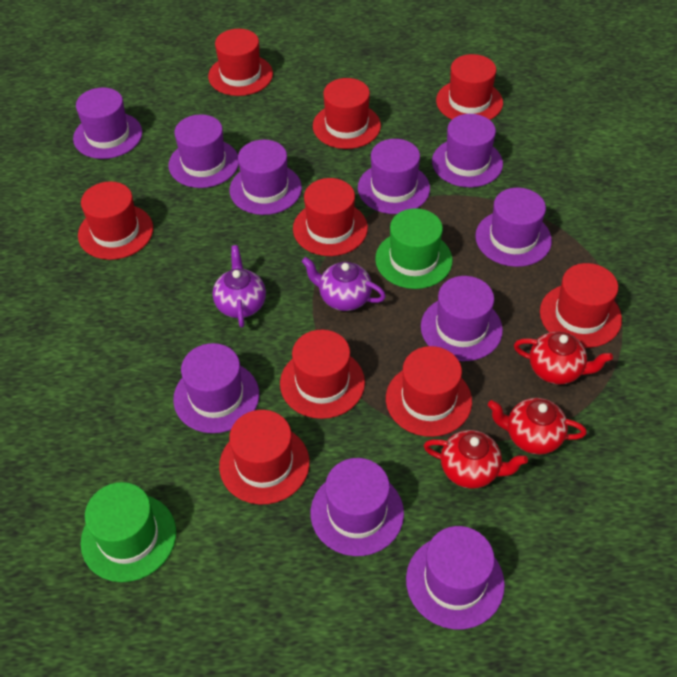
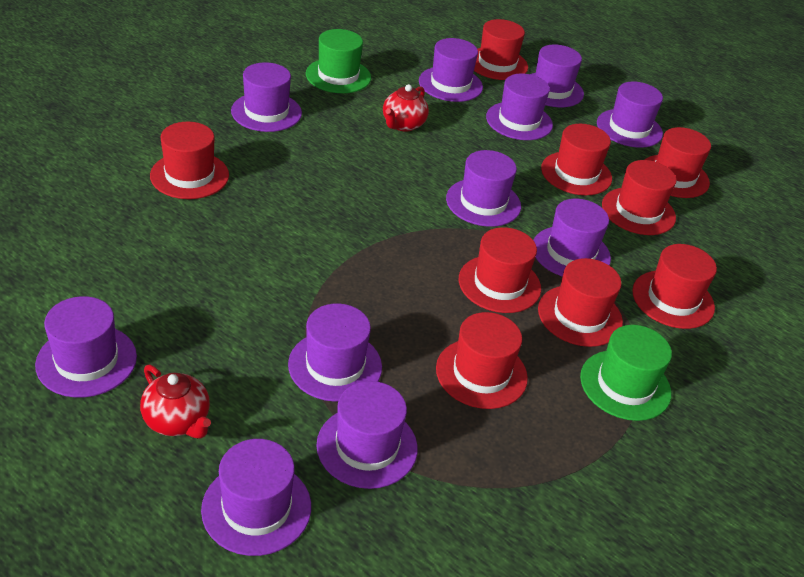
purple hat: 10 -> 11
purple teapot: 2 -> 0
red teapot: 3 -> 2

